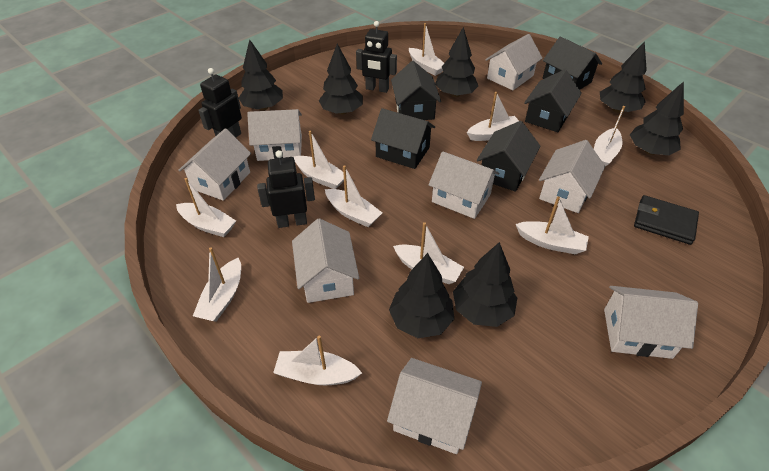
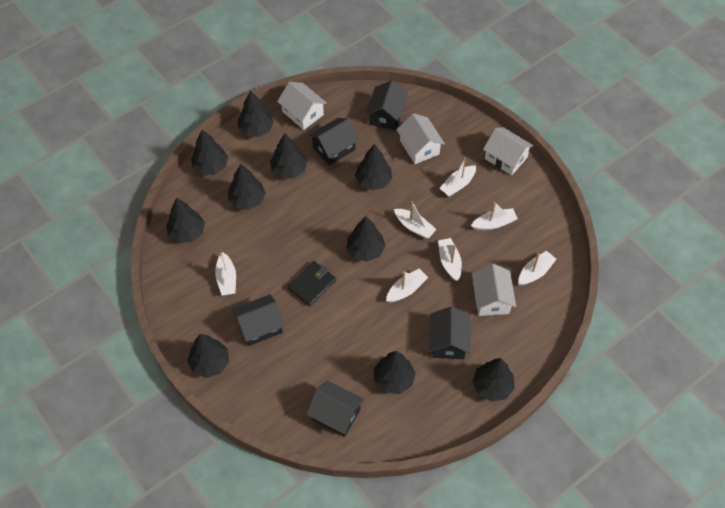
black robot: 3 -> 0
black tree: 7 -> 10
white boat: 10 -> 7
white house: 8 -> 4

